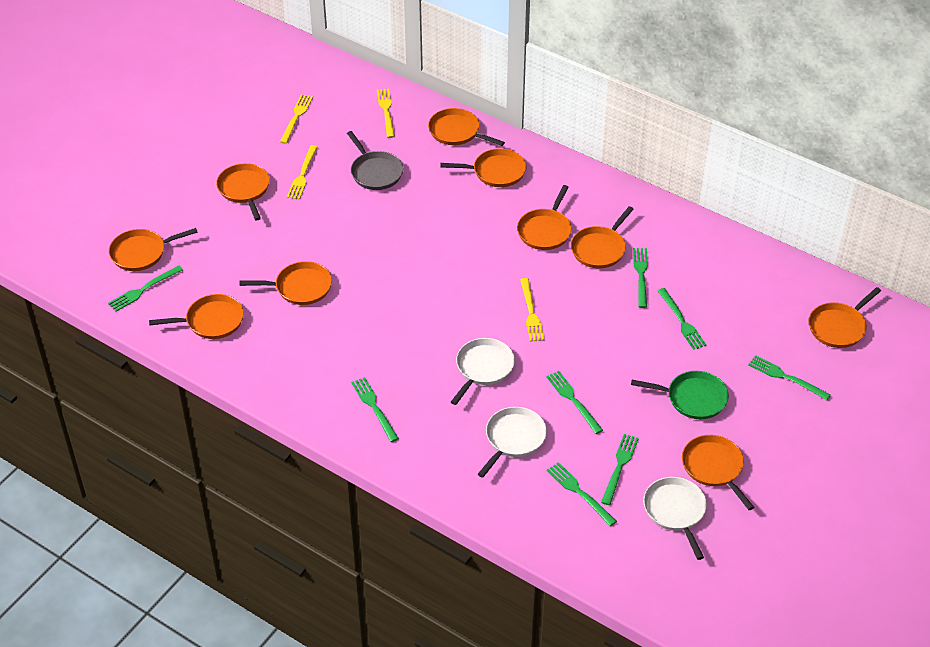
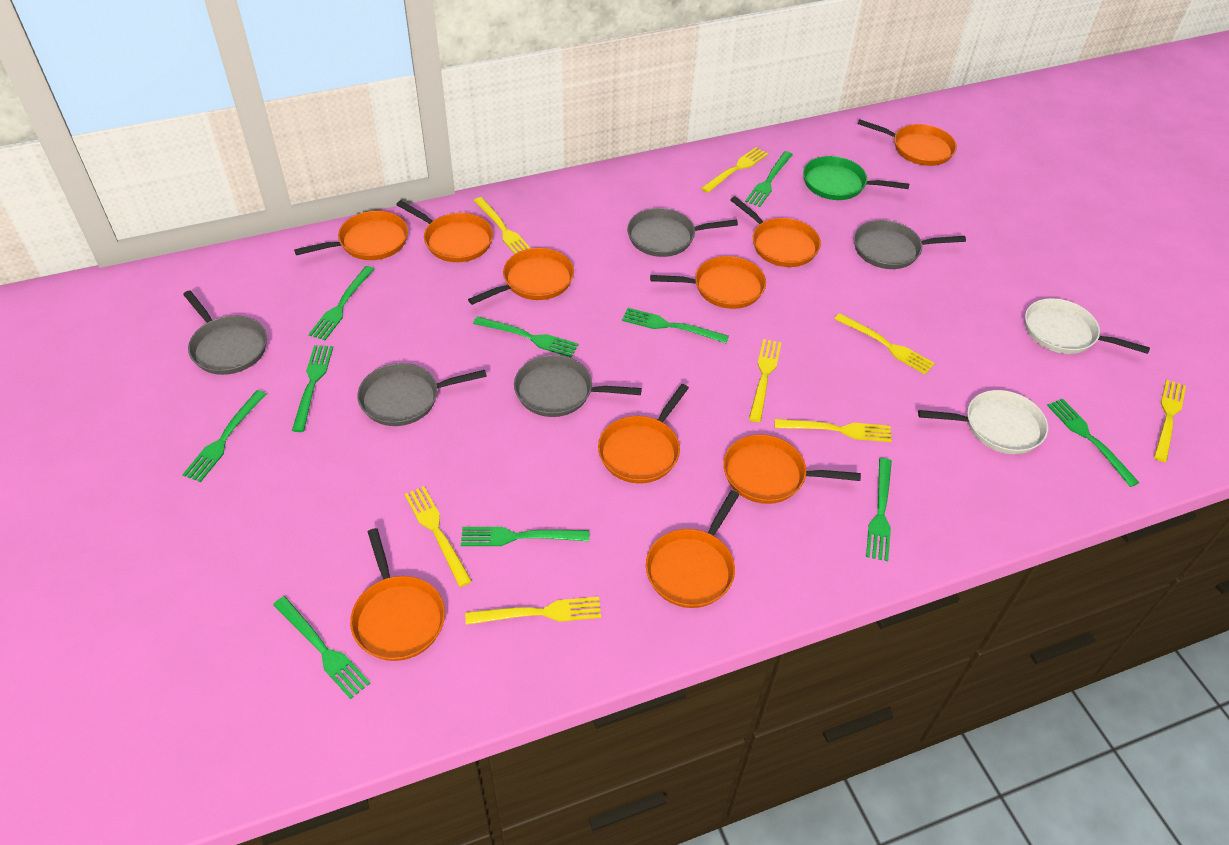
green fork: 8 -> 10
grey pan: 1 -> 5
white pan: 3 -> 2
yellow fork: 4 -> 8

